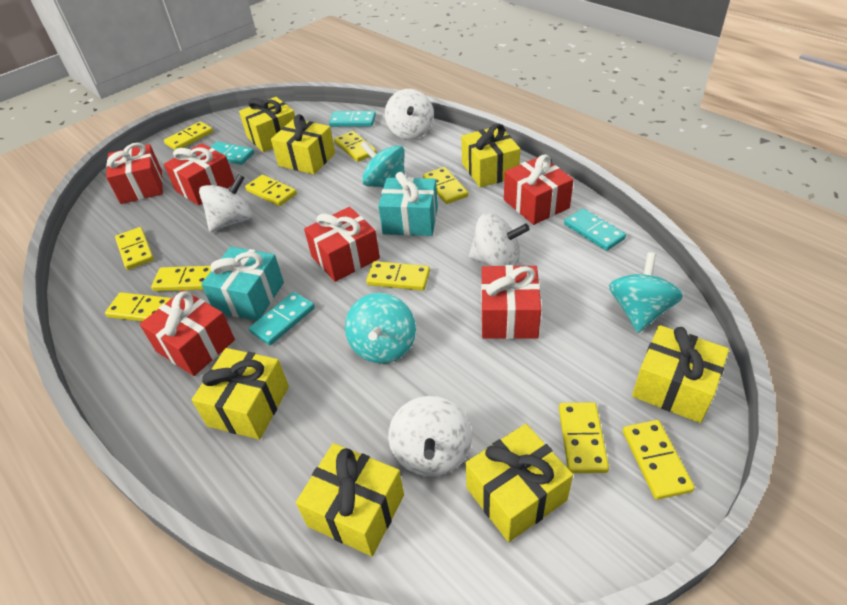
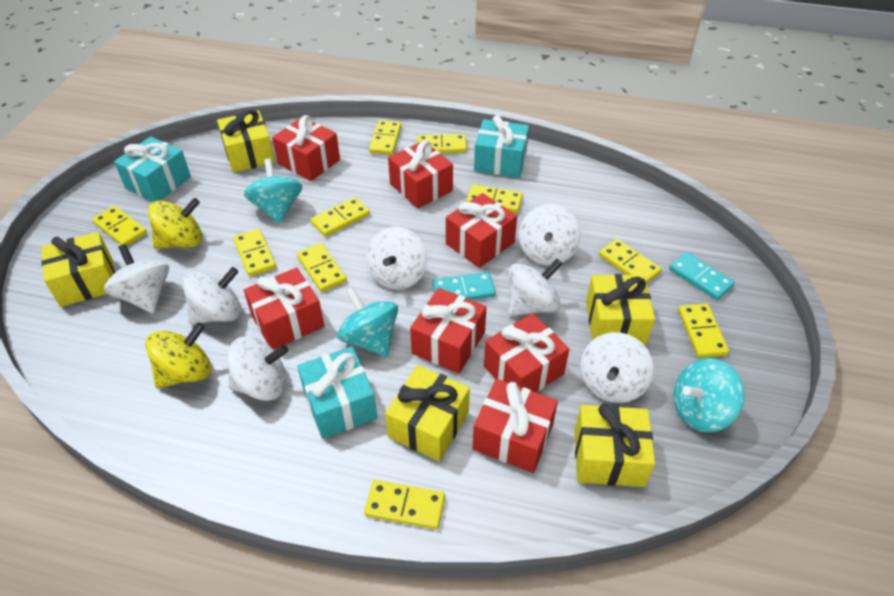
red gift: 6 -> 7
turquoise domino: 4 -> 2
turquoise gift: 2 -> 3
white spinning top: 4 -> 7
yellow gift: 7 -> 5
yellow spinning top: 0 -> 2

